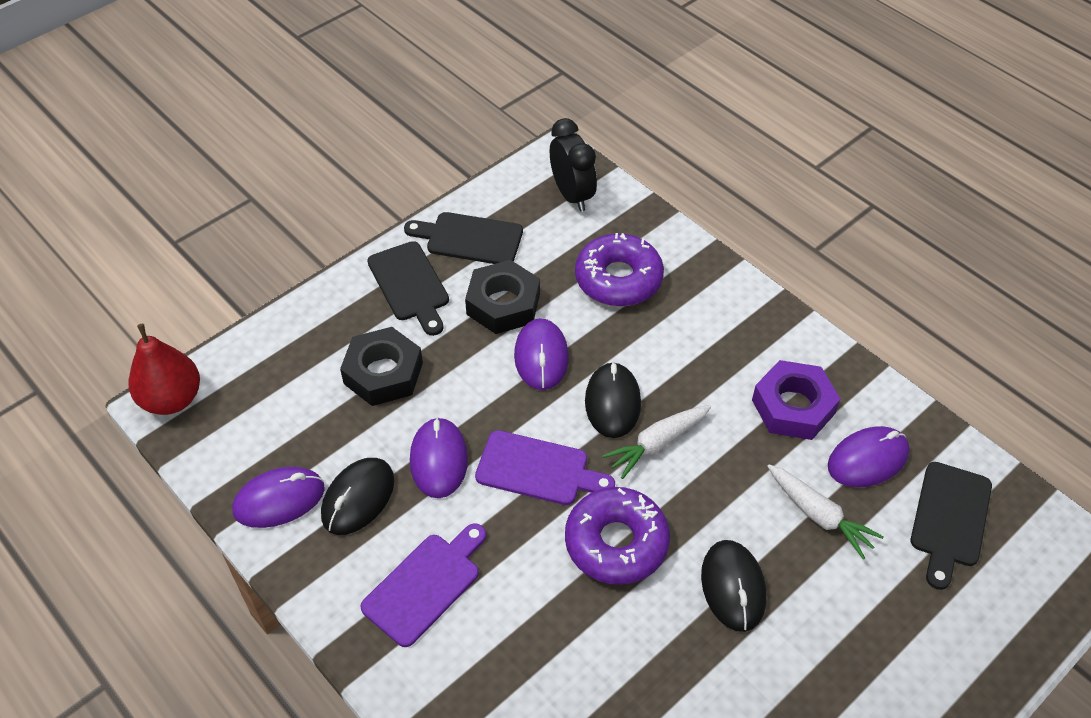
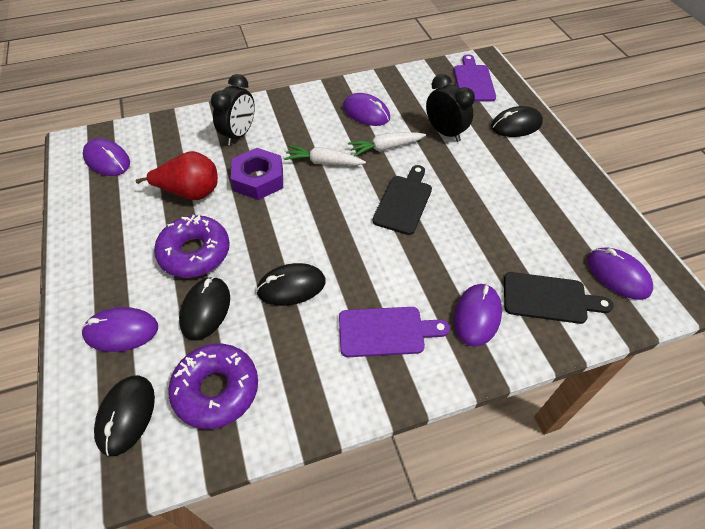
black clock: 1 -> 2
black cutting board: 3 -> 2
black mouse: 3 -> 4
black nut: 2 -> 0
purple mouse: 4 -> 5

